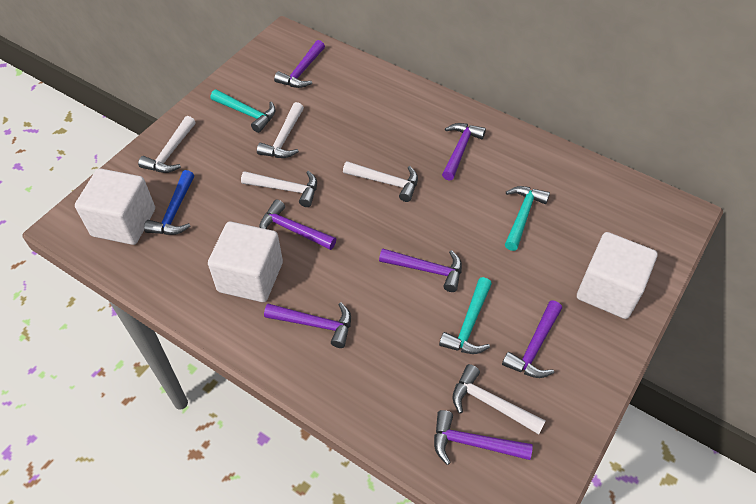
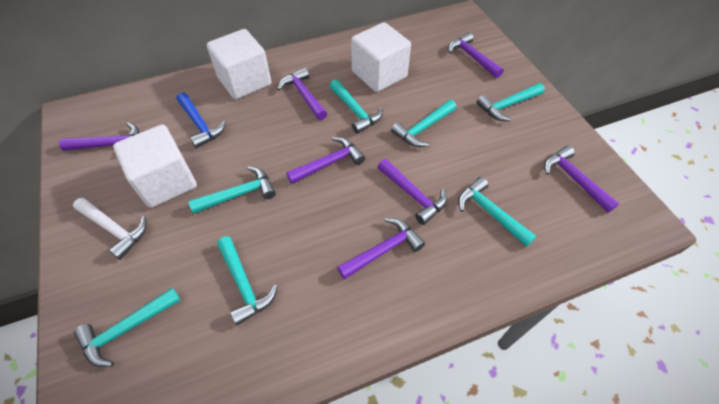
turquoise hammer: 3 -> 7
white hammer: 5 -> 1

